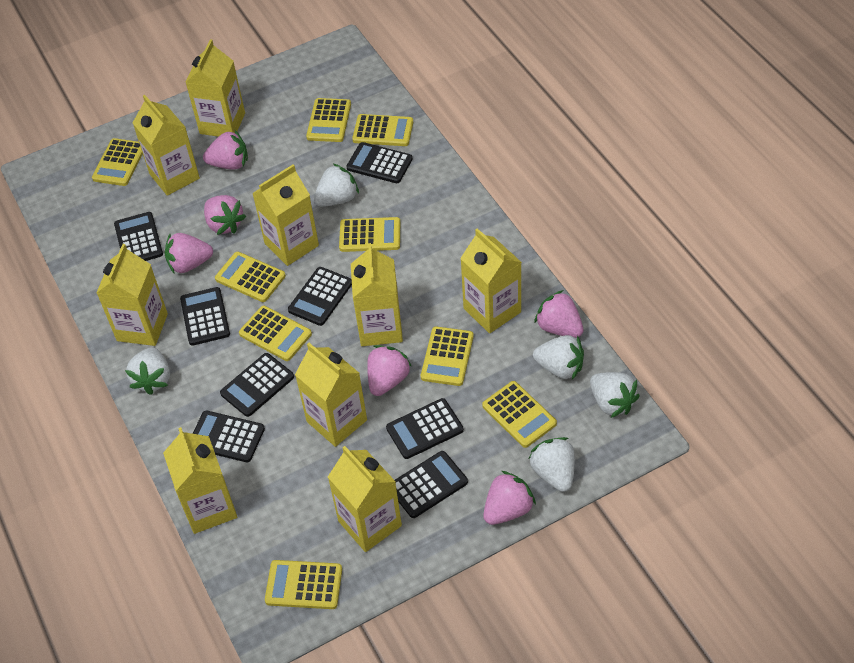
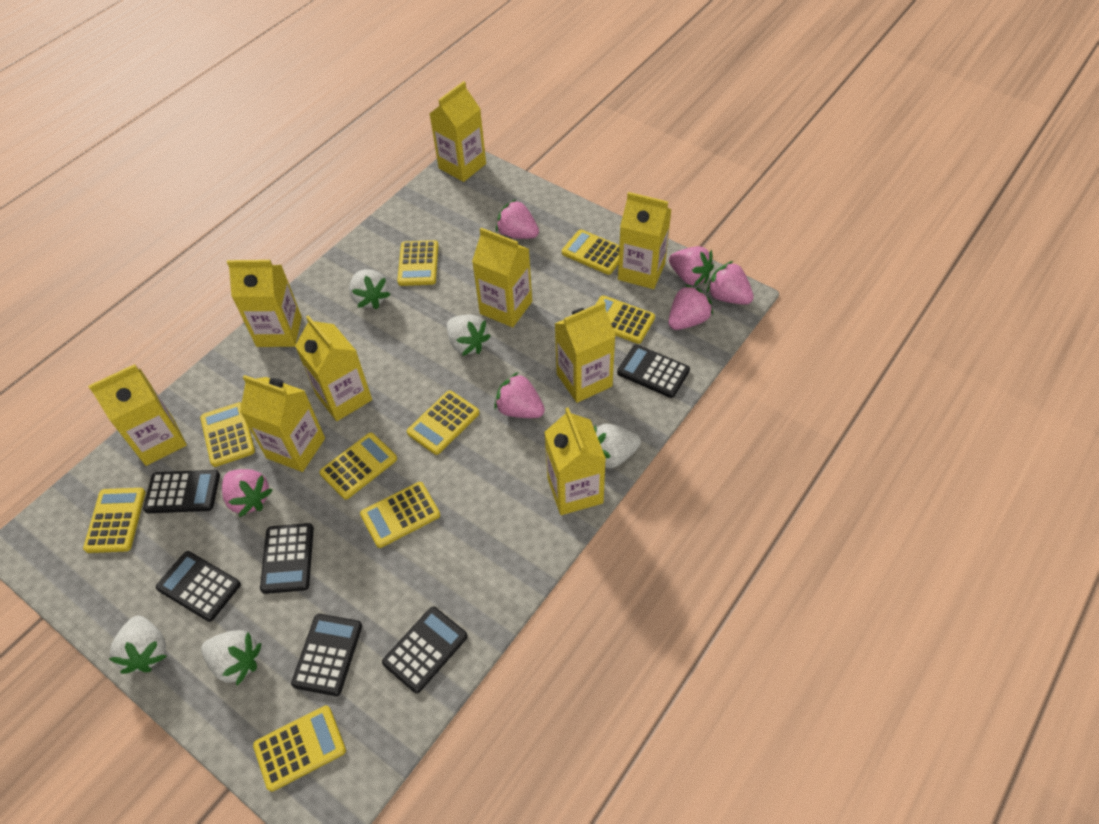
black calculator: 8 -> 6

